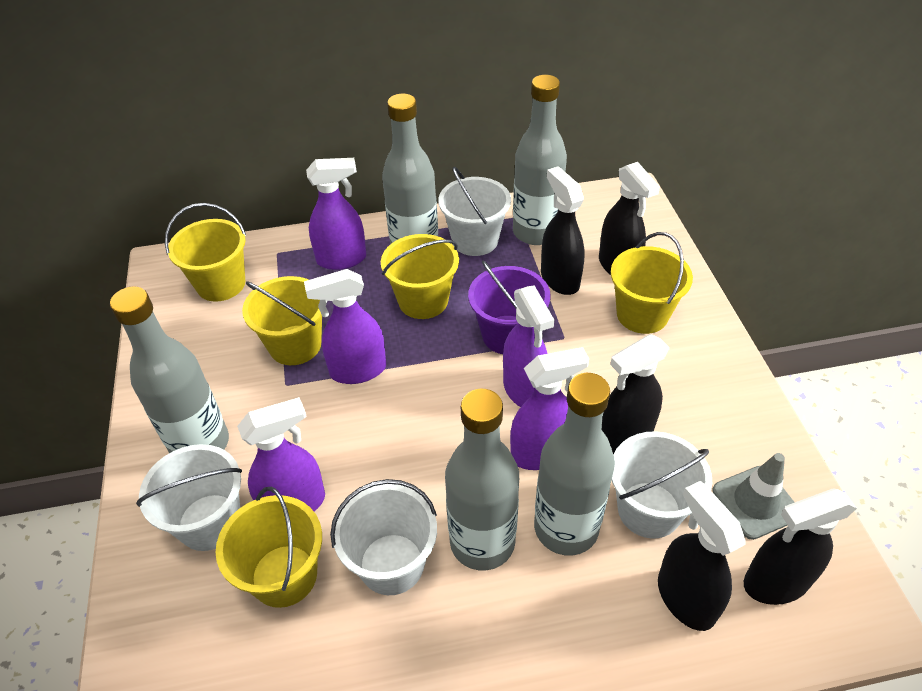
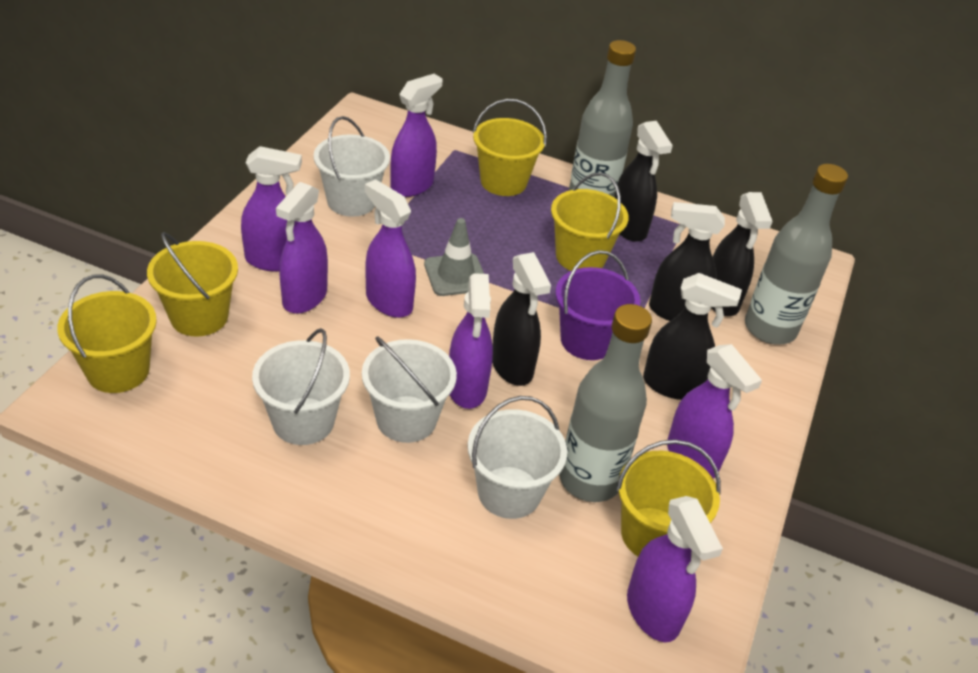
grey bottle: 5 -> 3
purple spray bottle: 5 -> 7

